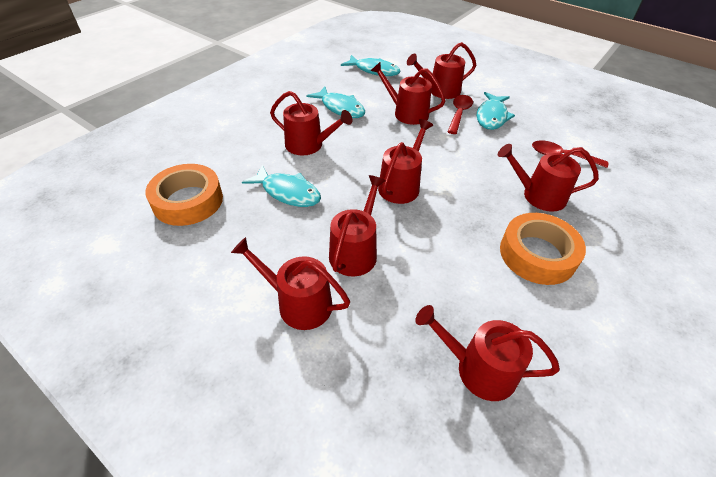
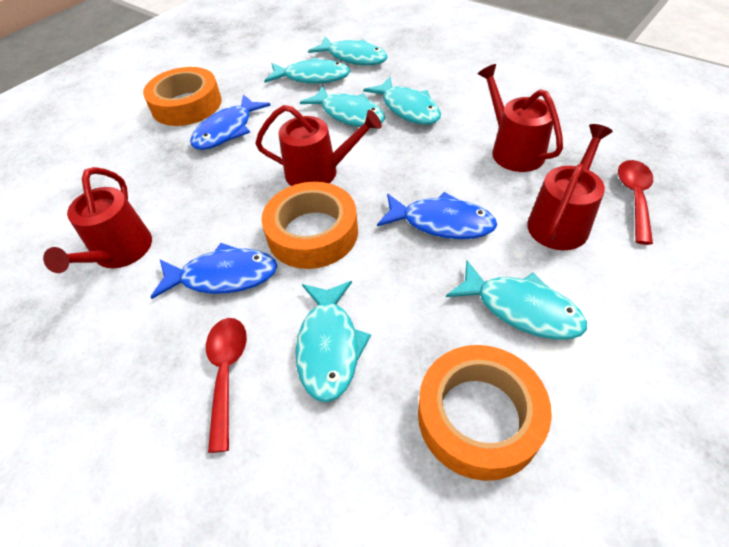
blue fish: 0 -> 3
orange tape: 2 -> 3
red watering can: 8 -> 4
turquoise fish: 4 -> 6

